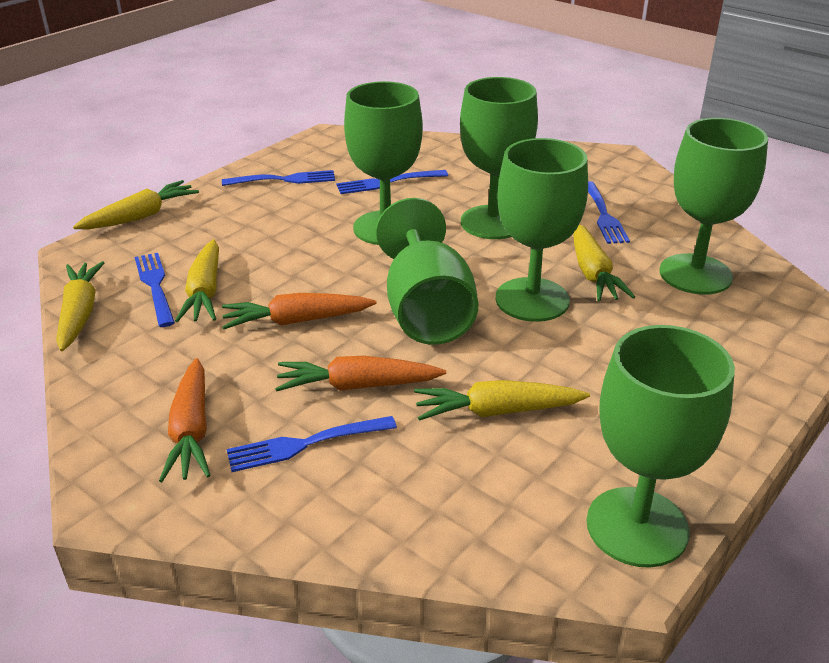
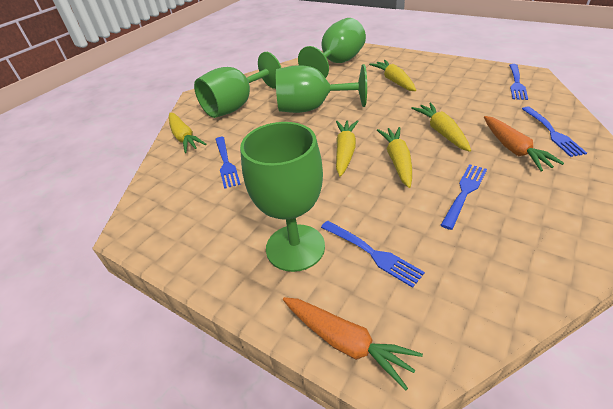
green goblet: 6 -> 4
orange carrot: 3 -> 2

